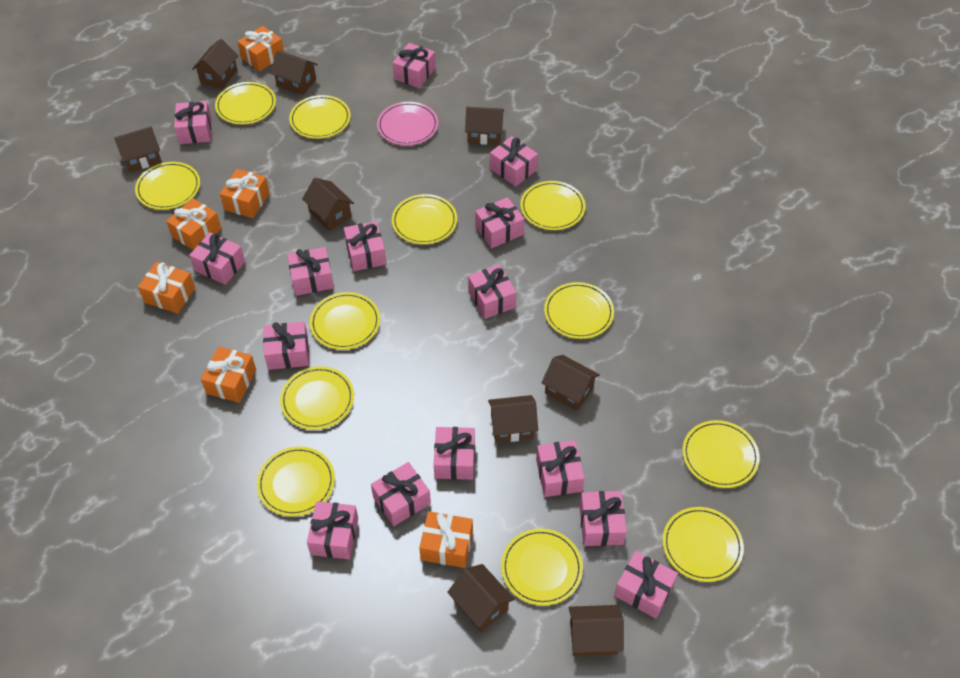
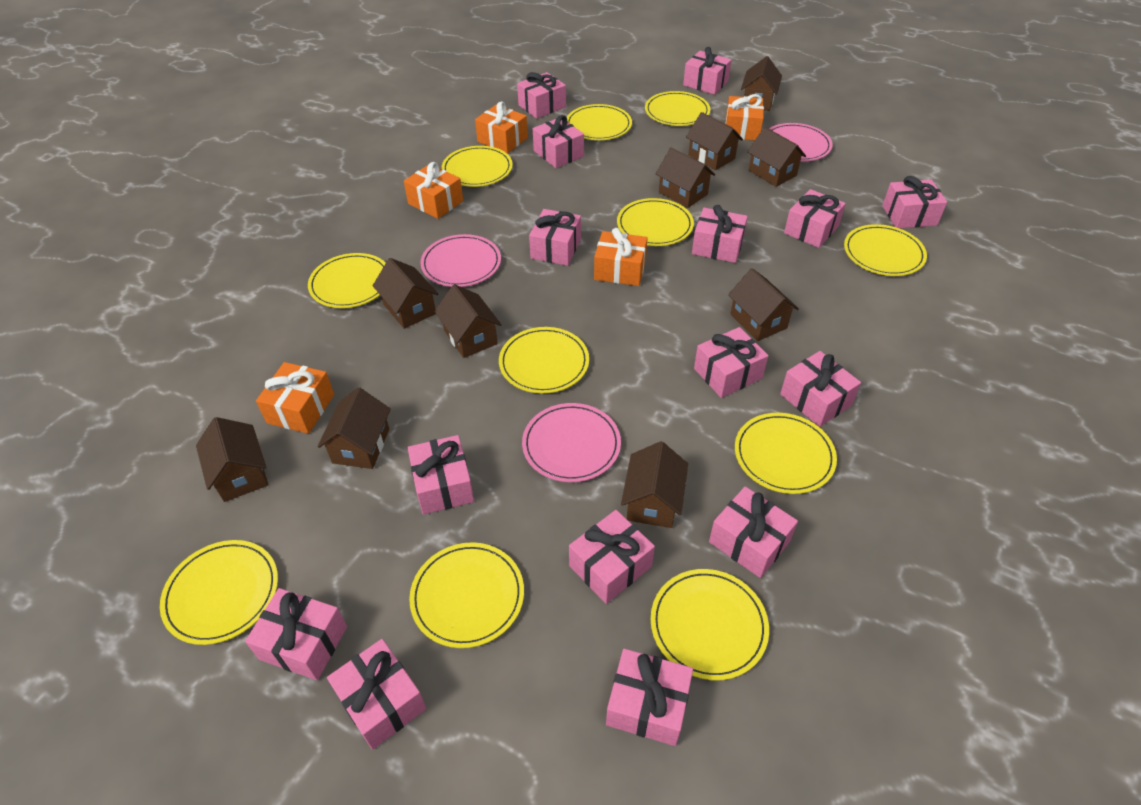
brown house: 9 -> 10
orange gift: 6 -> 5
pink plate: 1 -> 3
yellow plate: 12 -> 11

